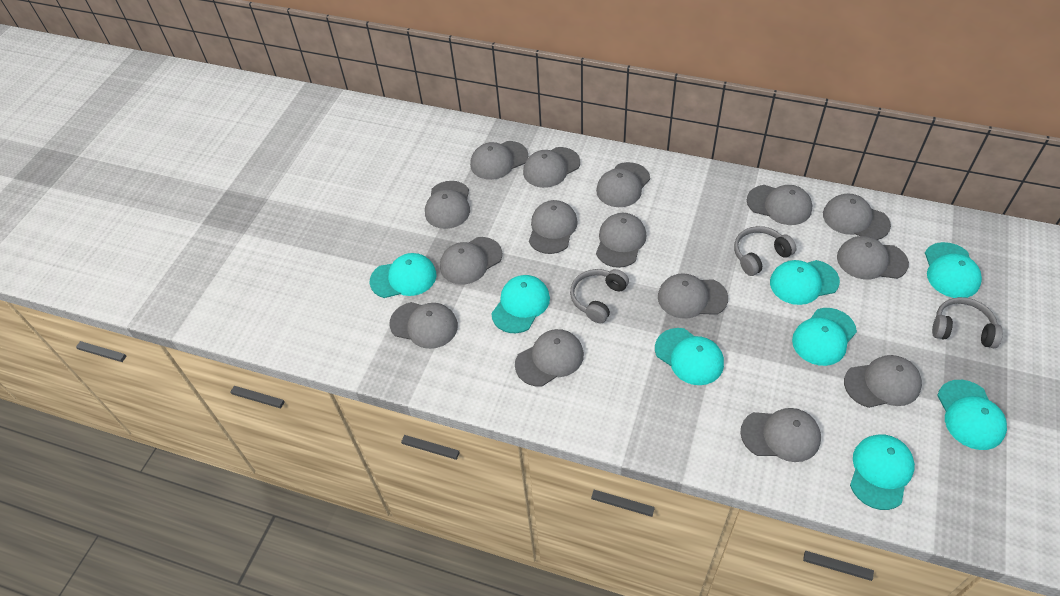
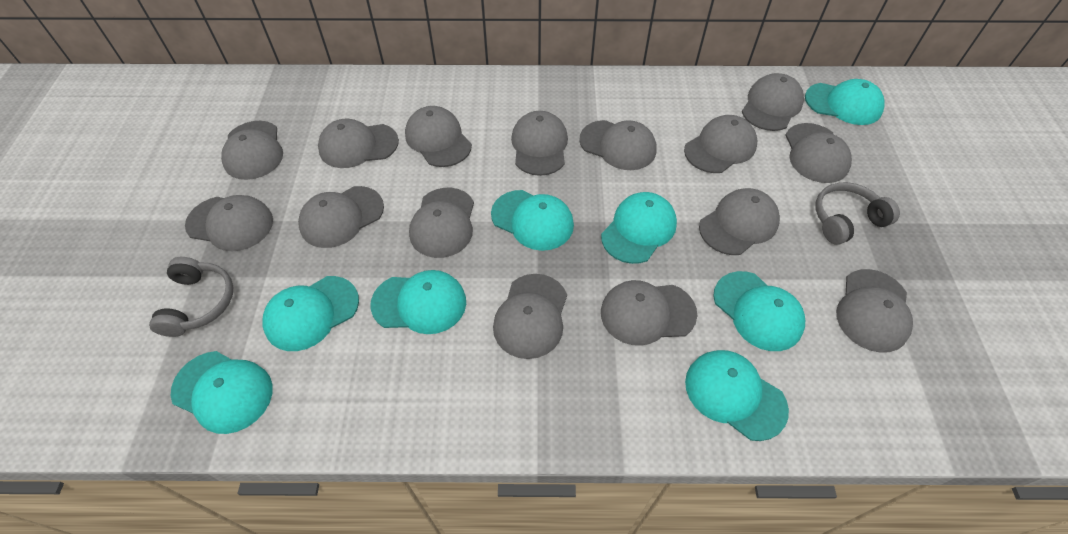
grey headphones: 3 -> 2

